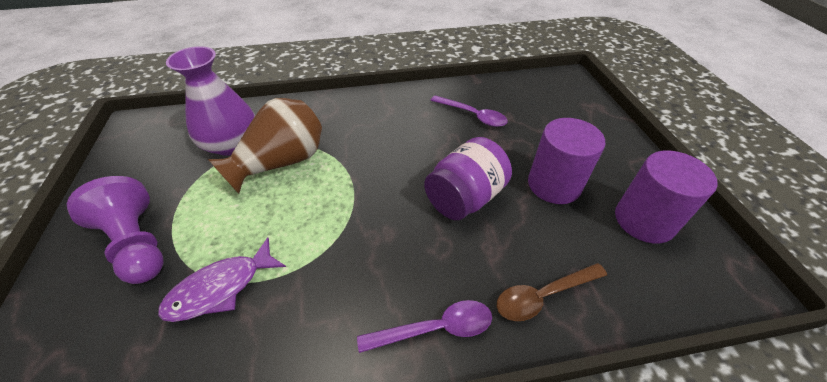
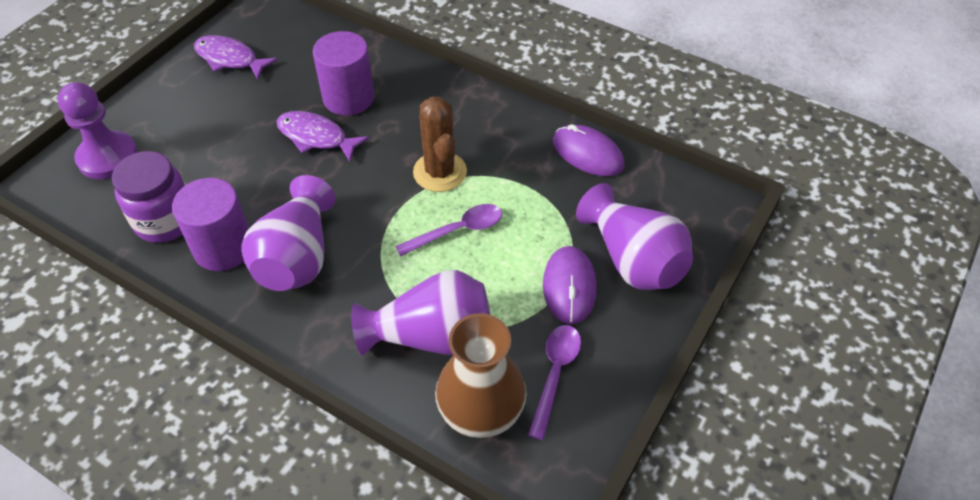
brown cactus: 0 -> 1
brown spoon: 1 -> 0
purple fish: 1 -> 2
purple mouse: 0 -> 2
purple vase: 1 -> 3

